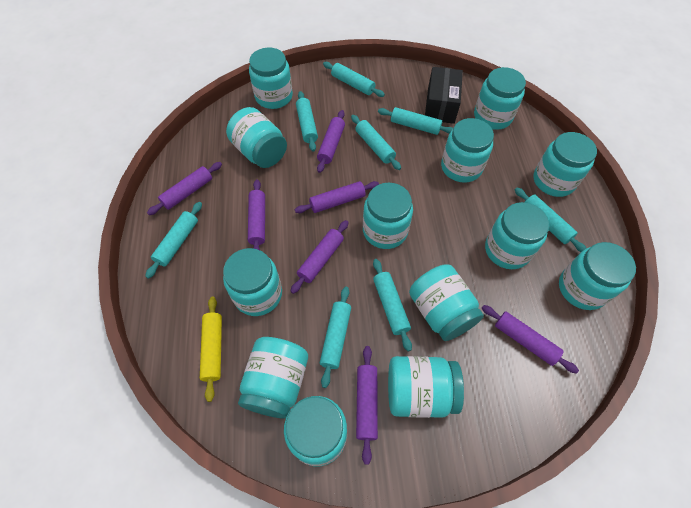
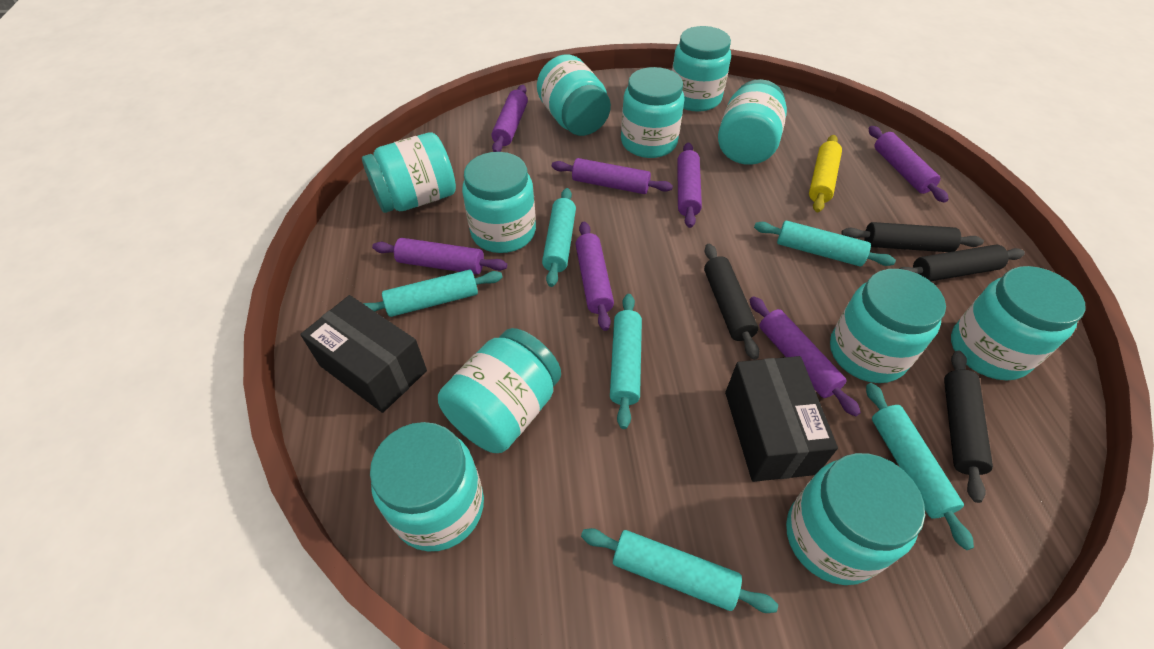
black box: 1 -> 2
black rolling pin: 0 -> 4
turquoise jar: 13 -> 11
turquoise rolling pin: 8 -> 6

